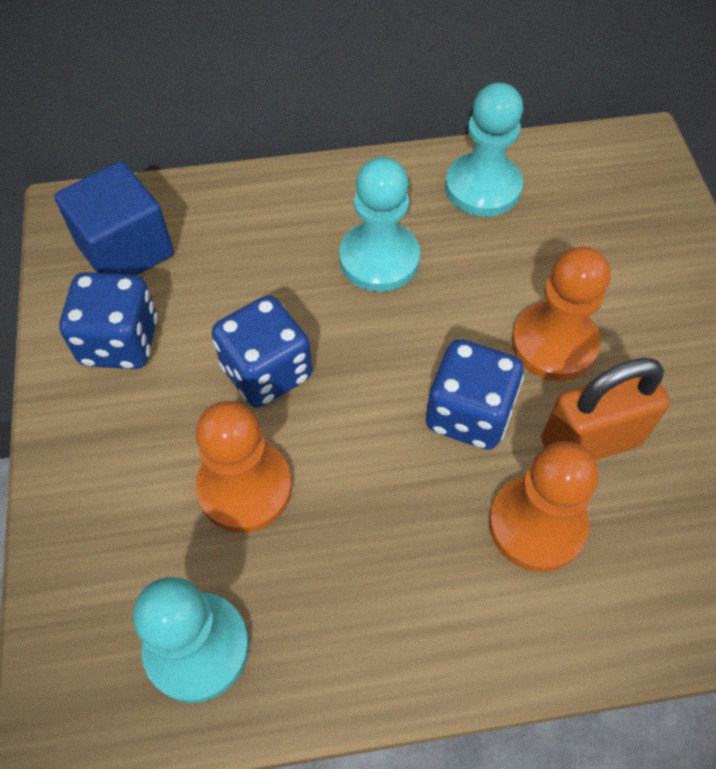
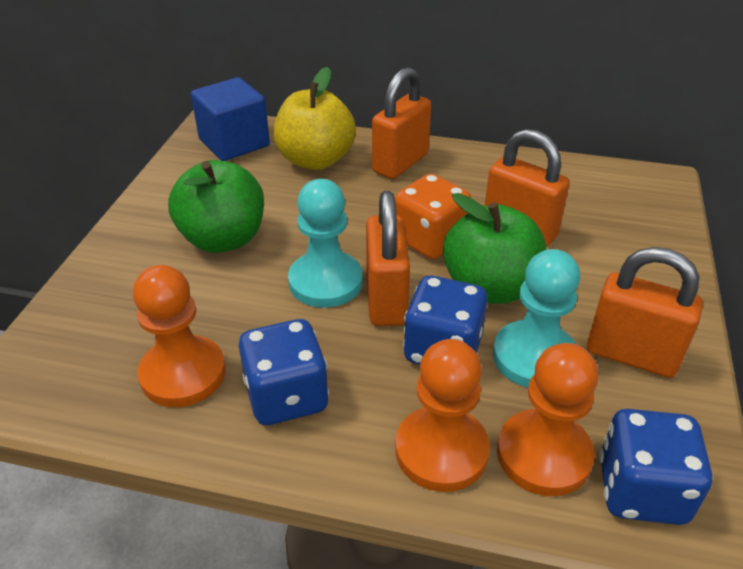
green apple: 0 -> 2
orange dice: 0 -> 1
orange padlock: 1 -> 4
turquoise pawn: 3 -> 2
yellow apple: 0 -> 1

